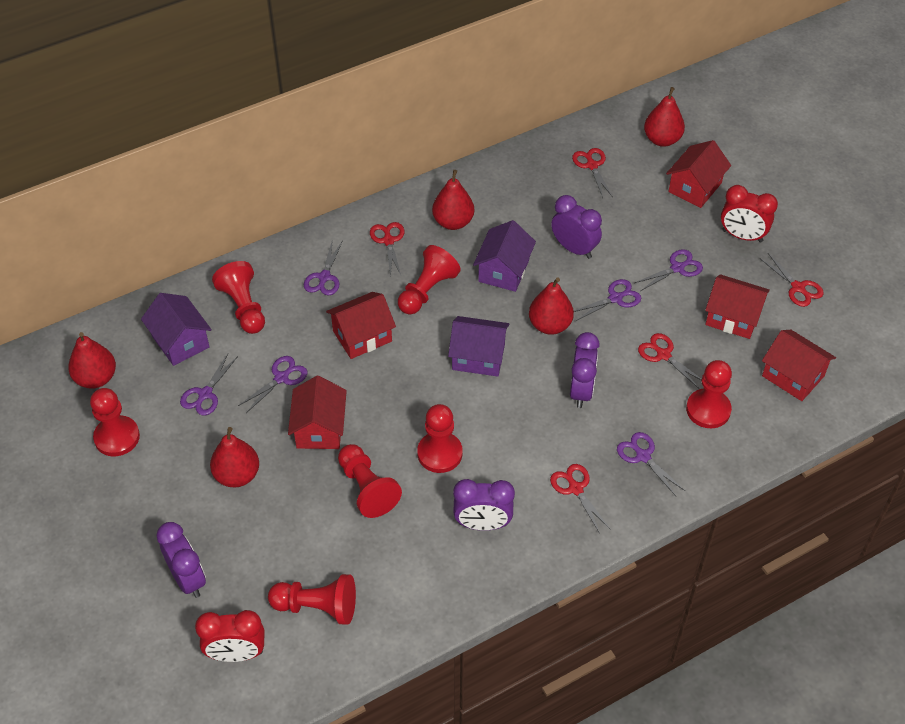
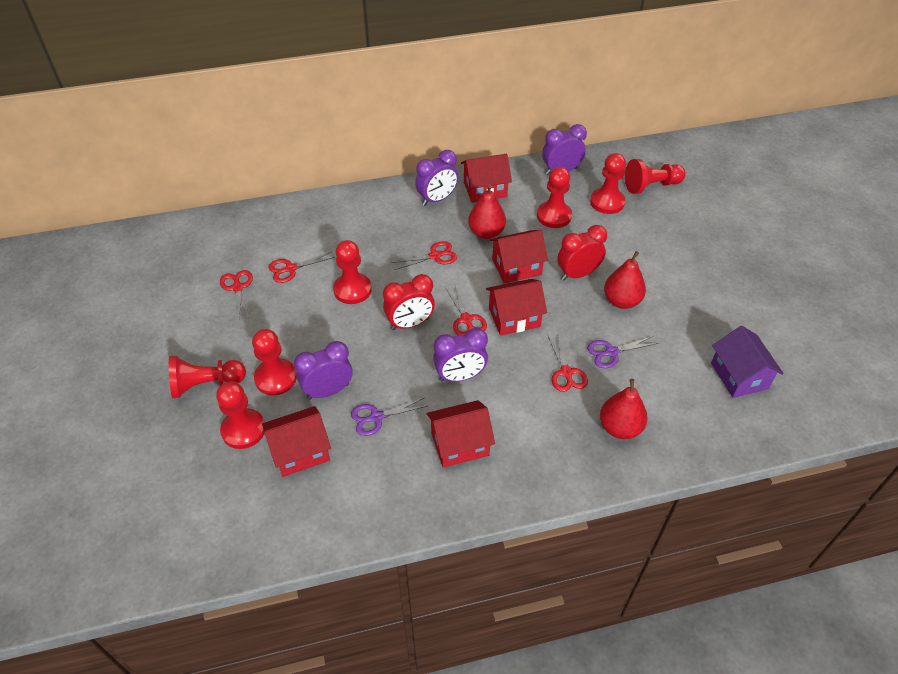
purple house: 3 -> 1
purple scissors: 6 -> 2
red pear: 5 -> 3

